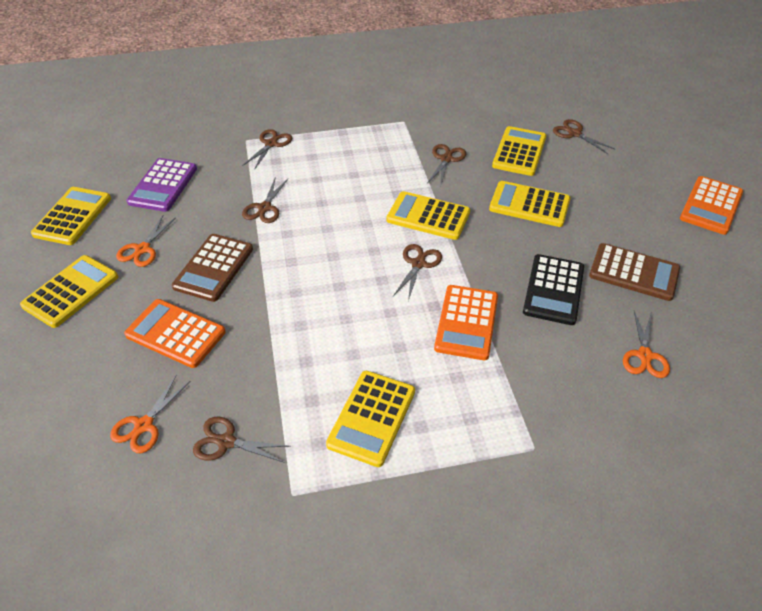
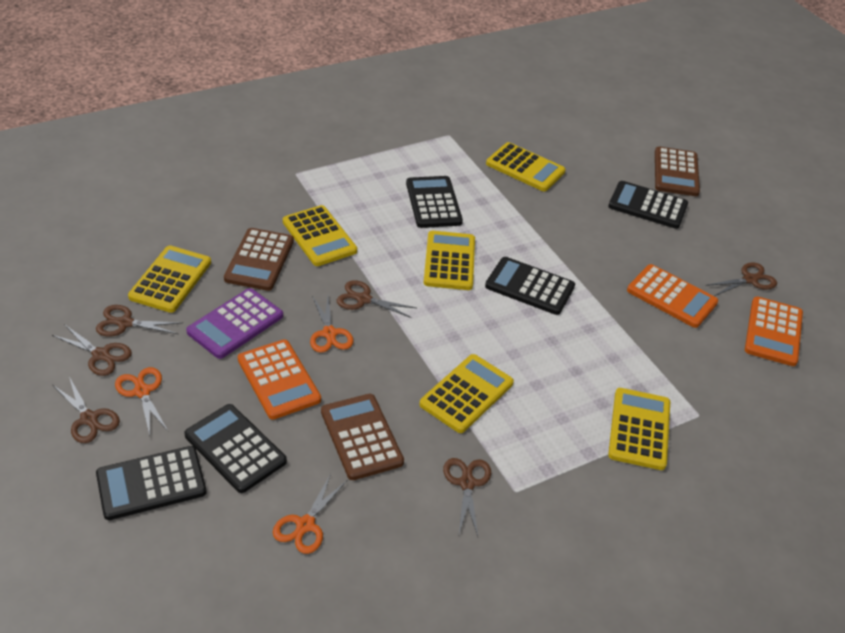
black calculator: 1 -> 5
brown calculator: 2 -> 3

